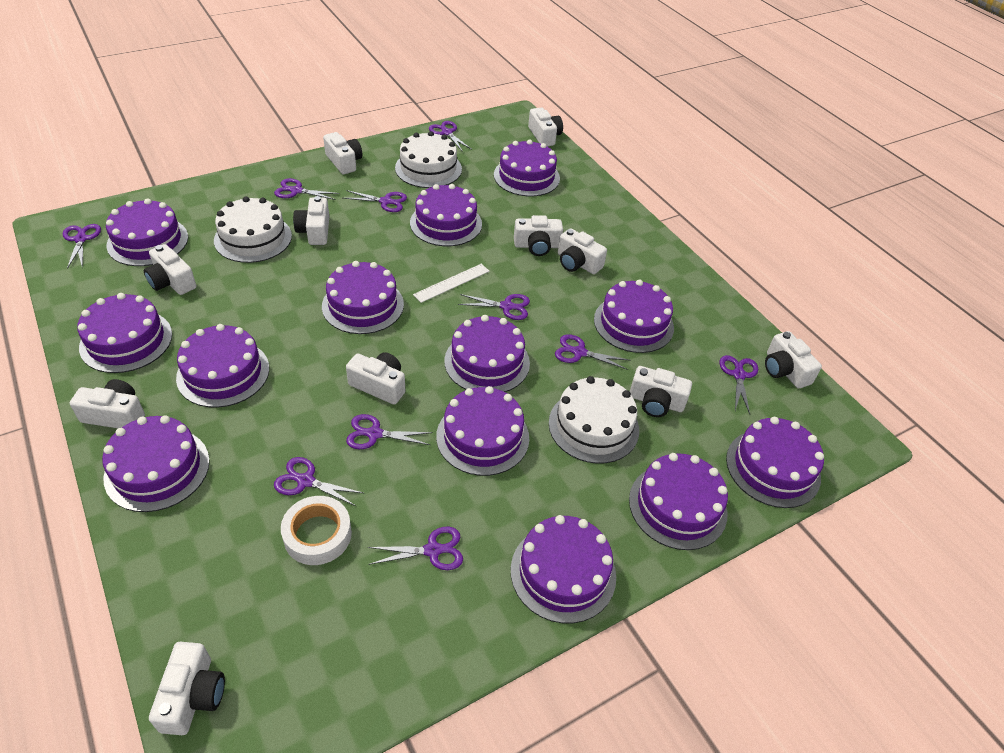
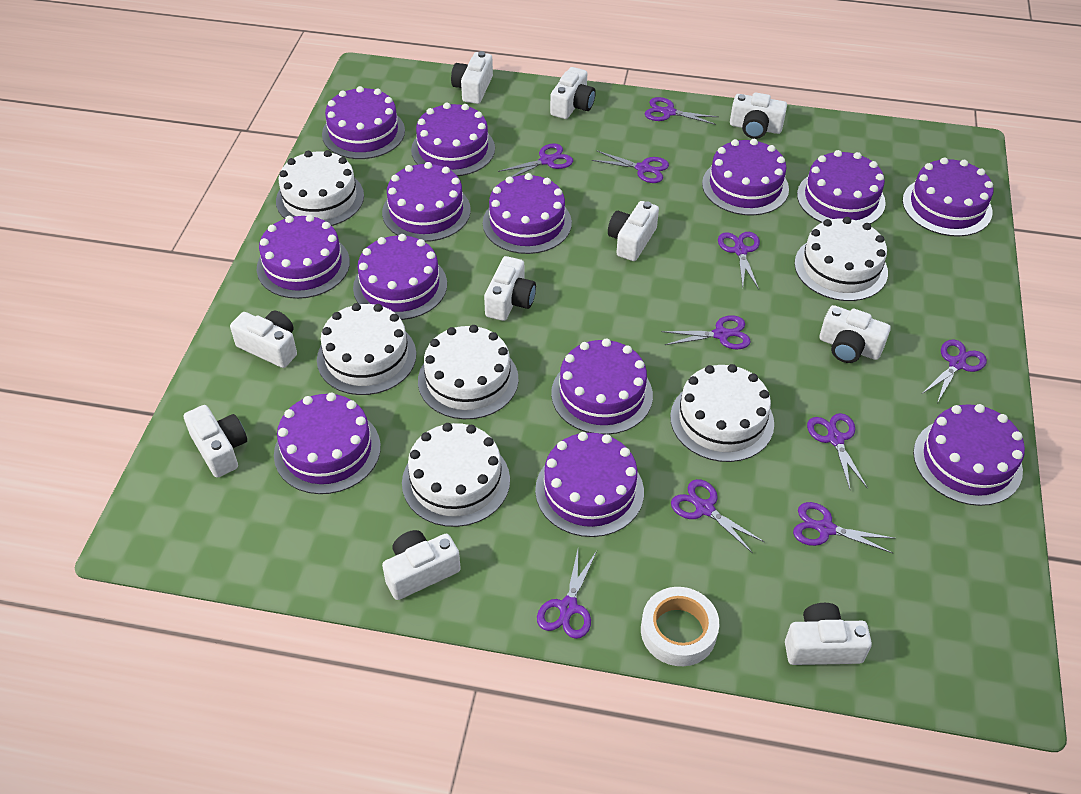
white cake: 3 -> 6
white camera: 11 -> 10
white ruler: 1 -> 0

